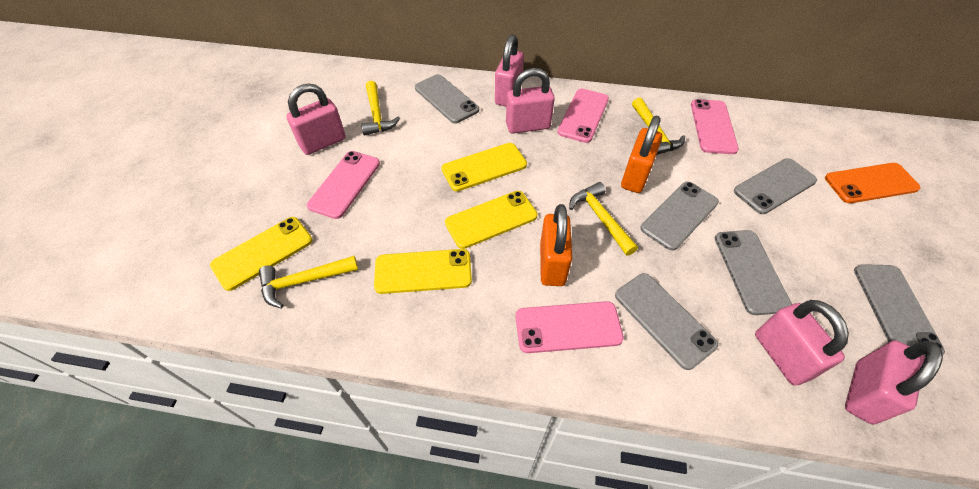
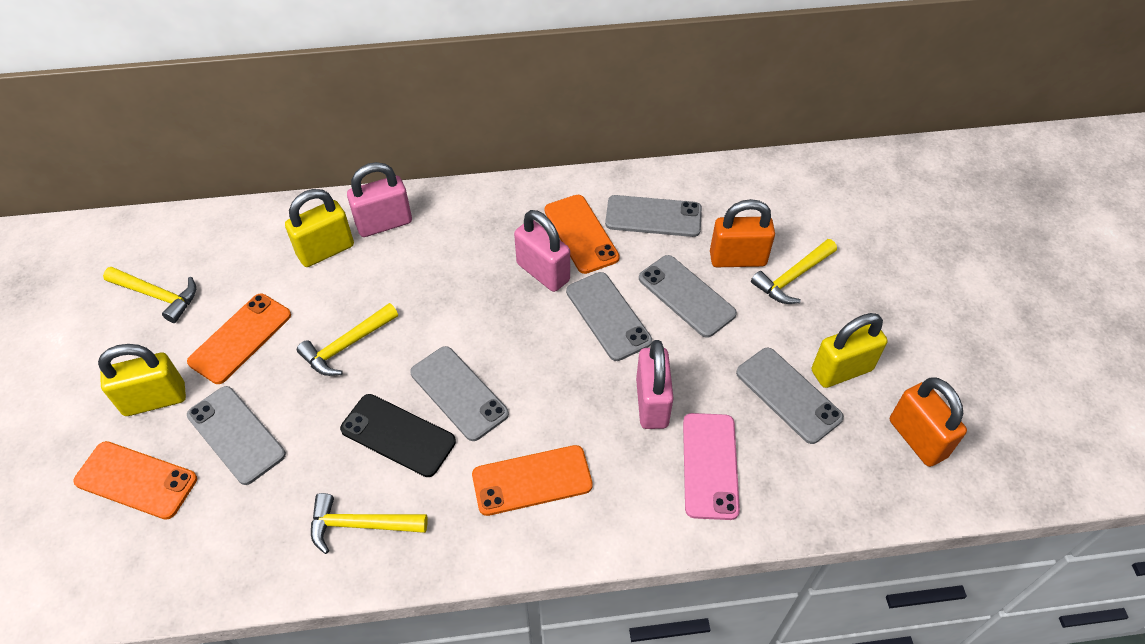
black phone: 0 -> 1
orange phone: 1 -> 4
pink padlock: 5 -> 3
pink phone: 4 -> 1
yellow padlock: 0 -> 3
yellow phone: 4 -> 0

